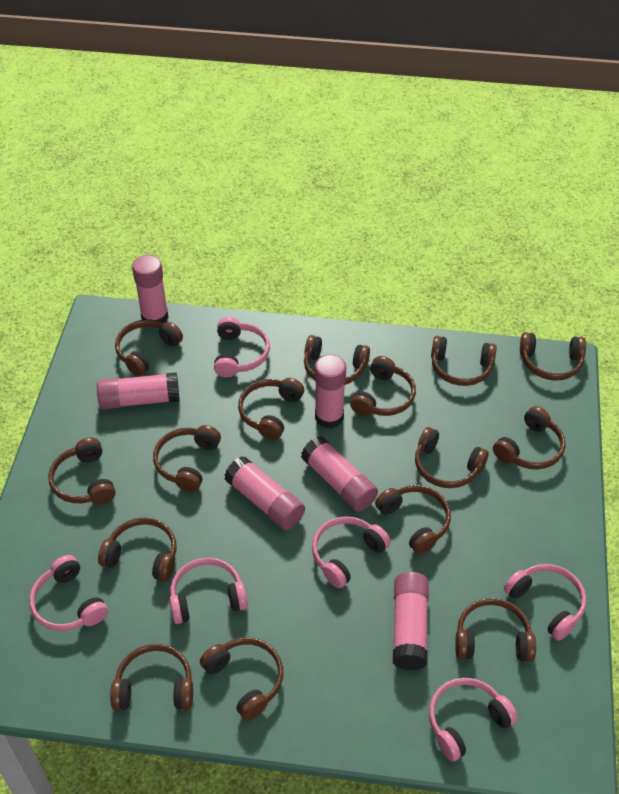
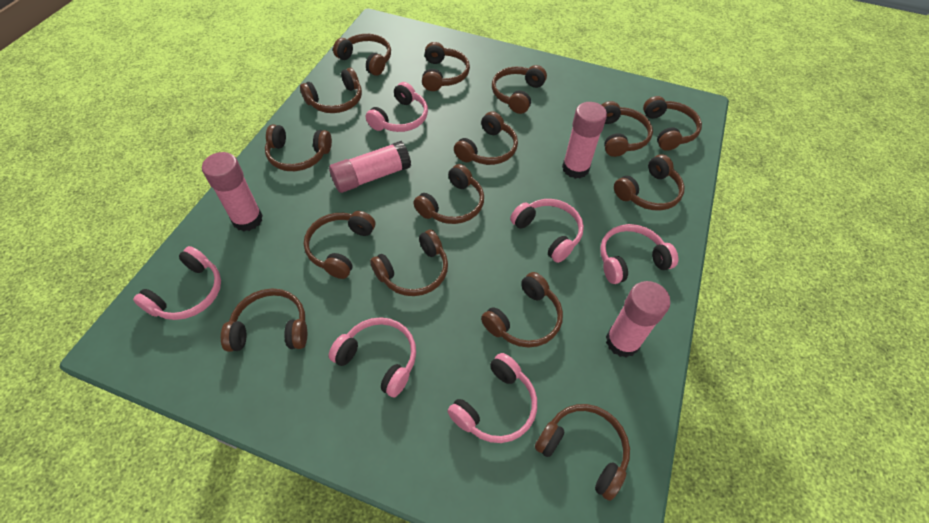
pink glue stick: 6 -> 4

